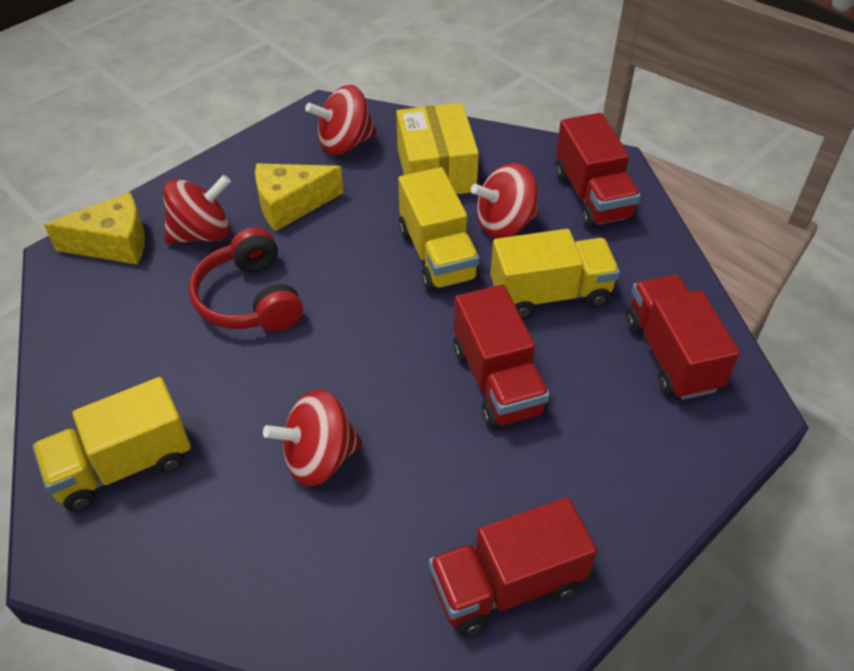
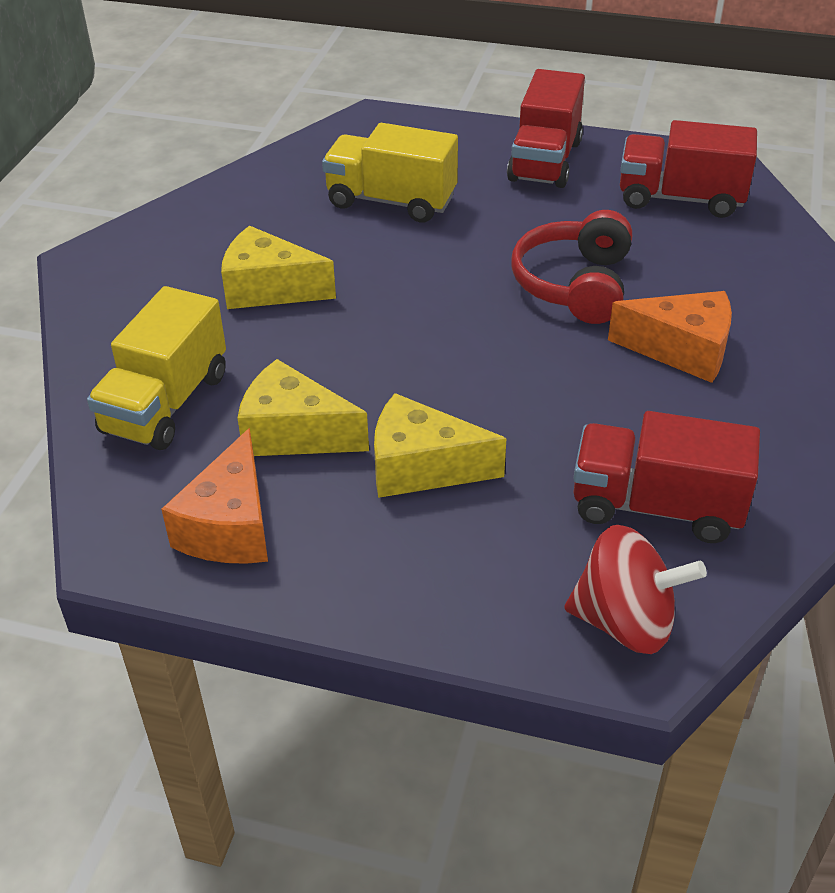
orange cheese: 0 -> 2
red spinning top: 4 -> 1
red truck: 4 -> 3
yellow box: 1 -> 0
yellow cheese: 2 -> 3
yellow truck: 3 -> 2

